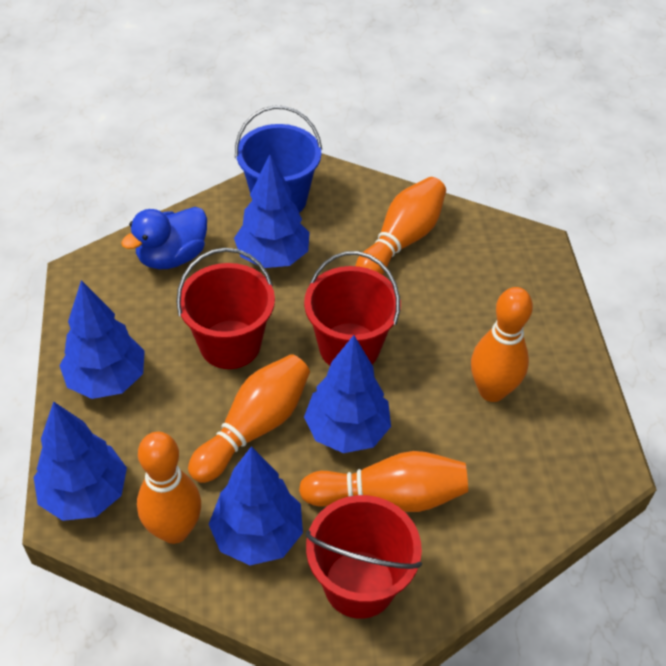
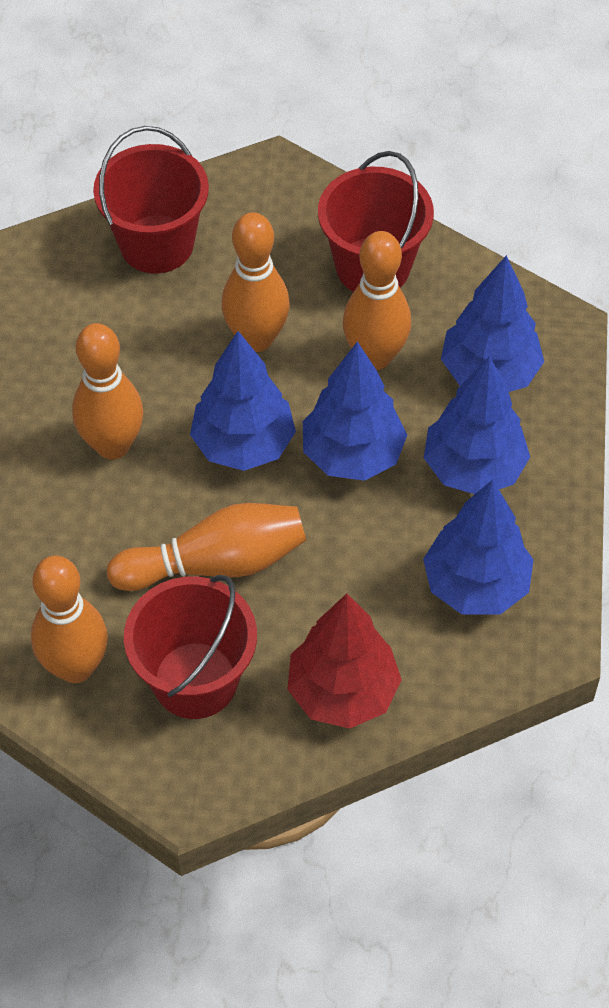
blue bucket: 1 -> 0
blue duck: 1 -> 0
red tree: 0 -> 1

